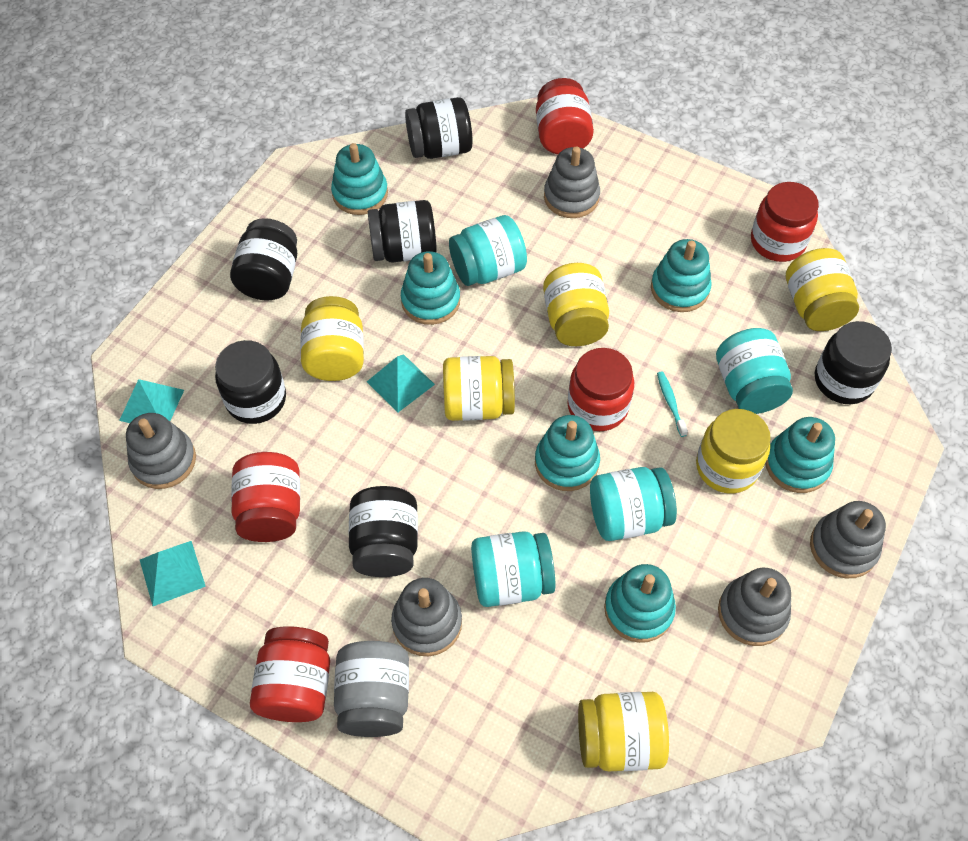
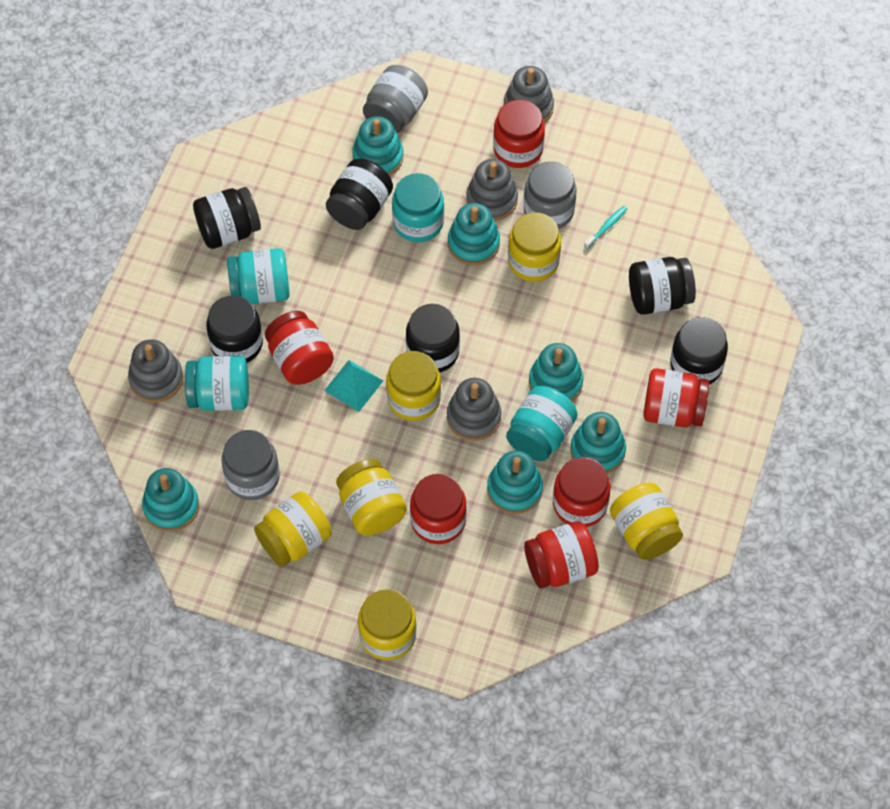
grey jar: 1 -> 3
grey stacking toy: 5 -> 4
red jar: 5 -> 6
turquoise pyramid: 3 -> 1

